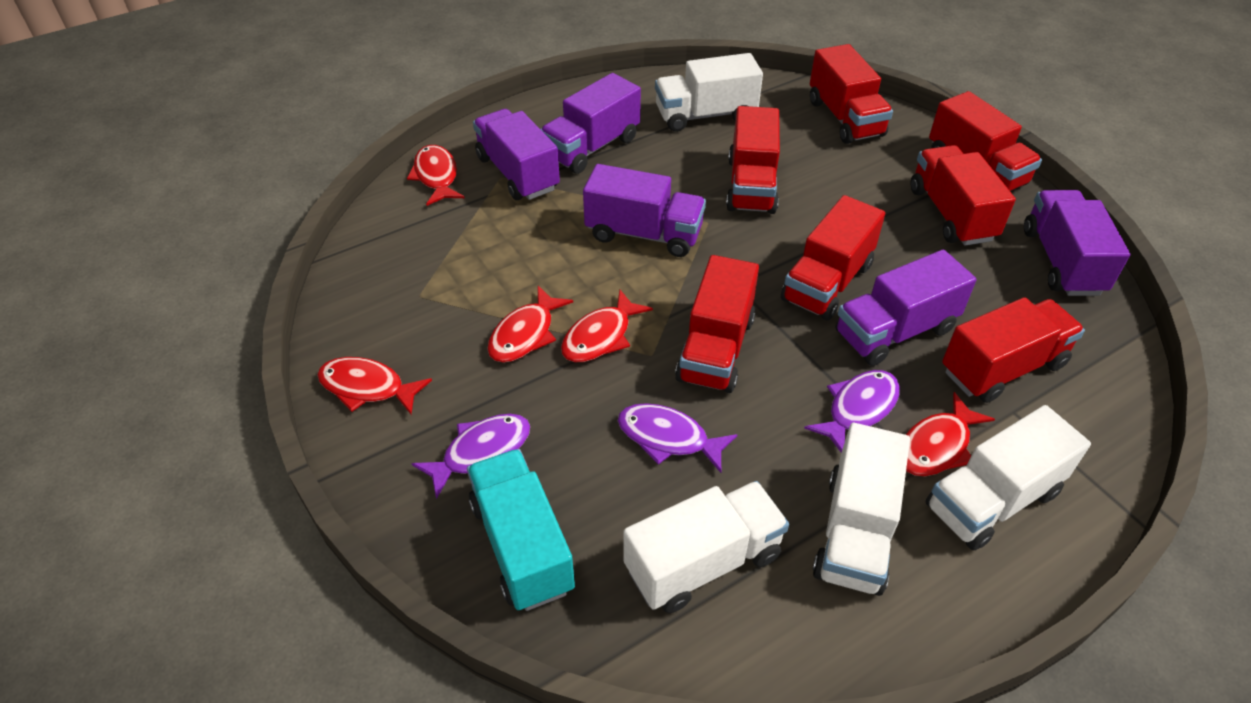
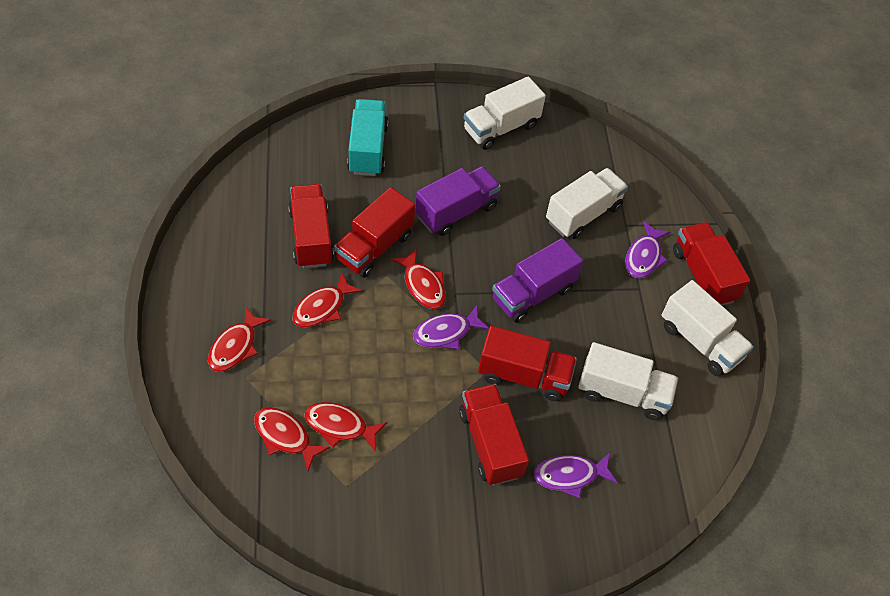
purple truck: 5 -> 2
red truck: 7 -> 5

